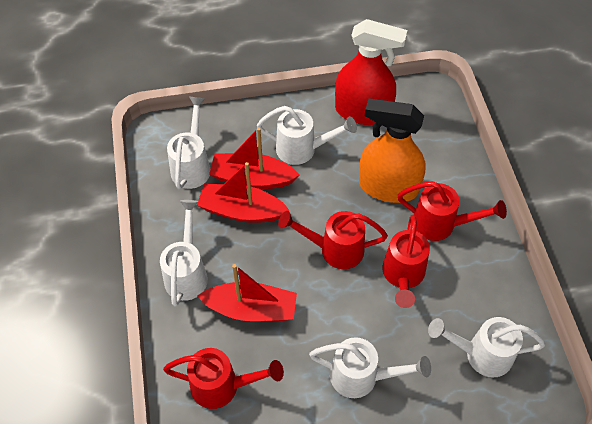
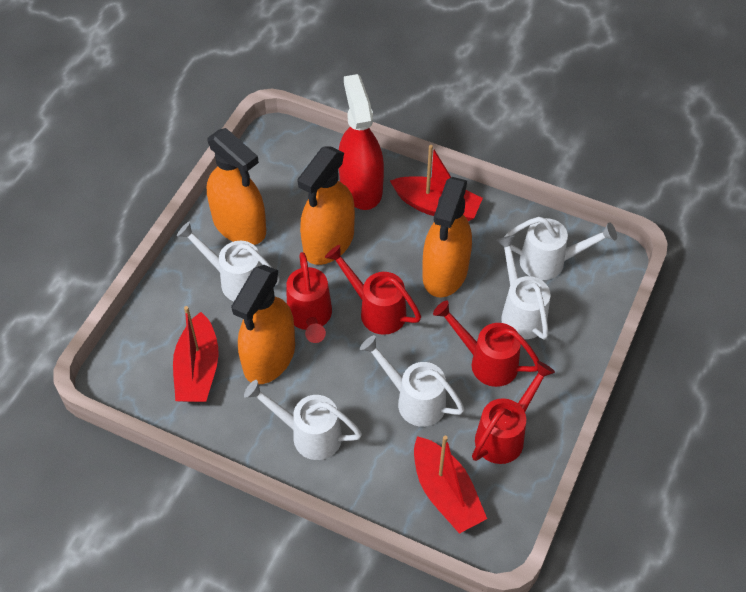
orange spray bottle: 1 -> 4

